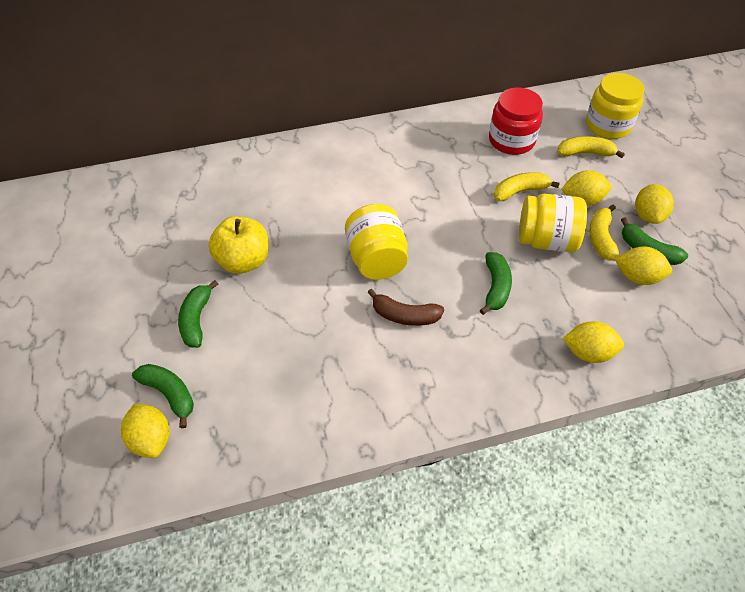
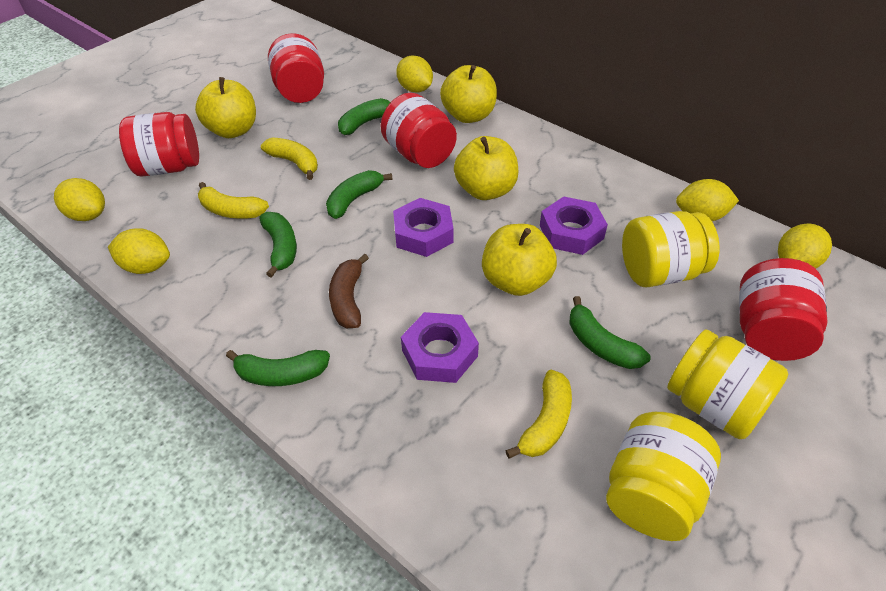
green banana: 4 -> 5
purple nut: 0 -> 3
red jar: 1 -> 4
yellow apple: 1 -> 4

